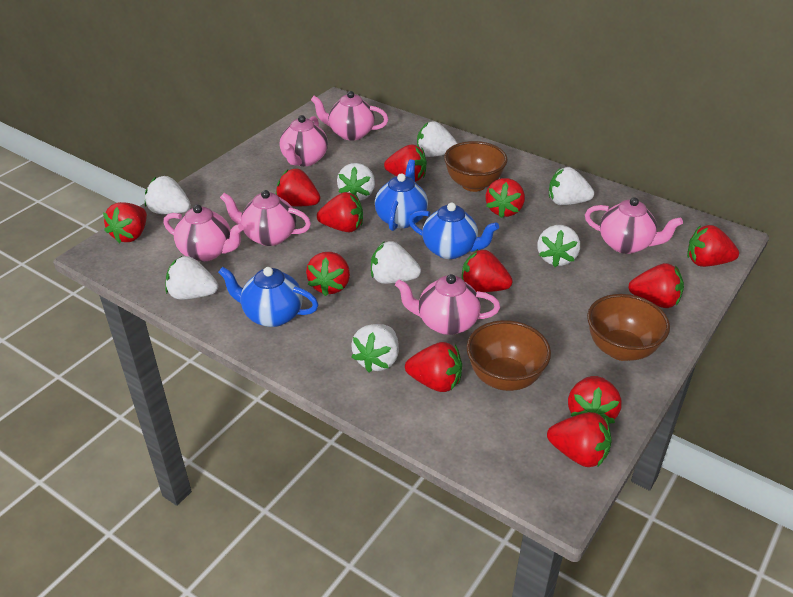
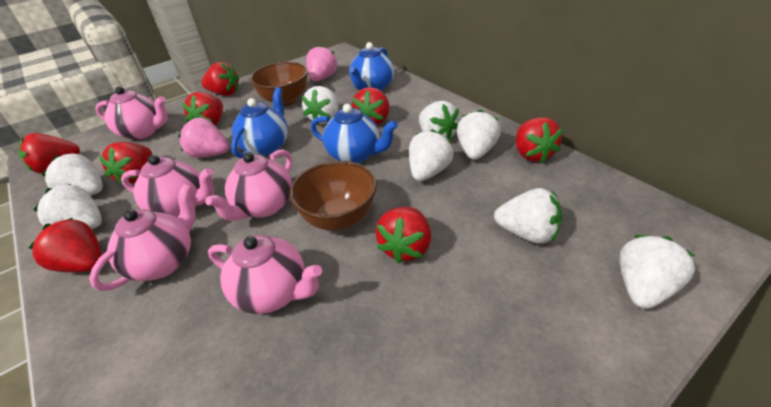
brown bowl: 3 -> 2
pink strawberry: 0 -> 2
pink teapot: 6 -> 5
red strawberry: 12 -> 8

